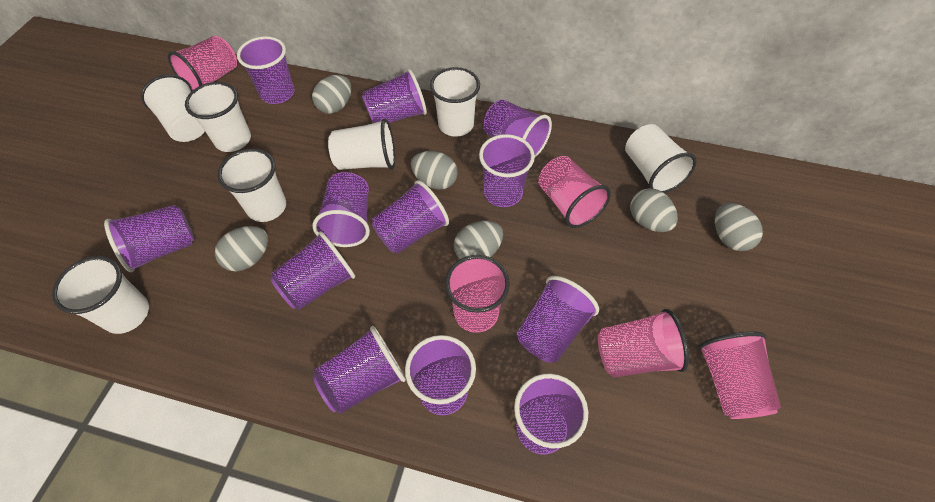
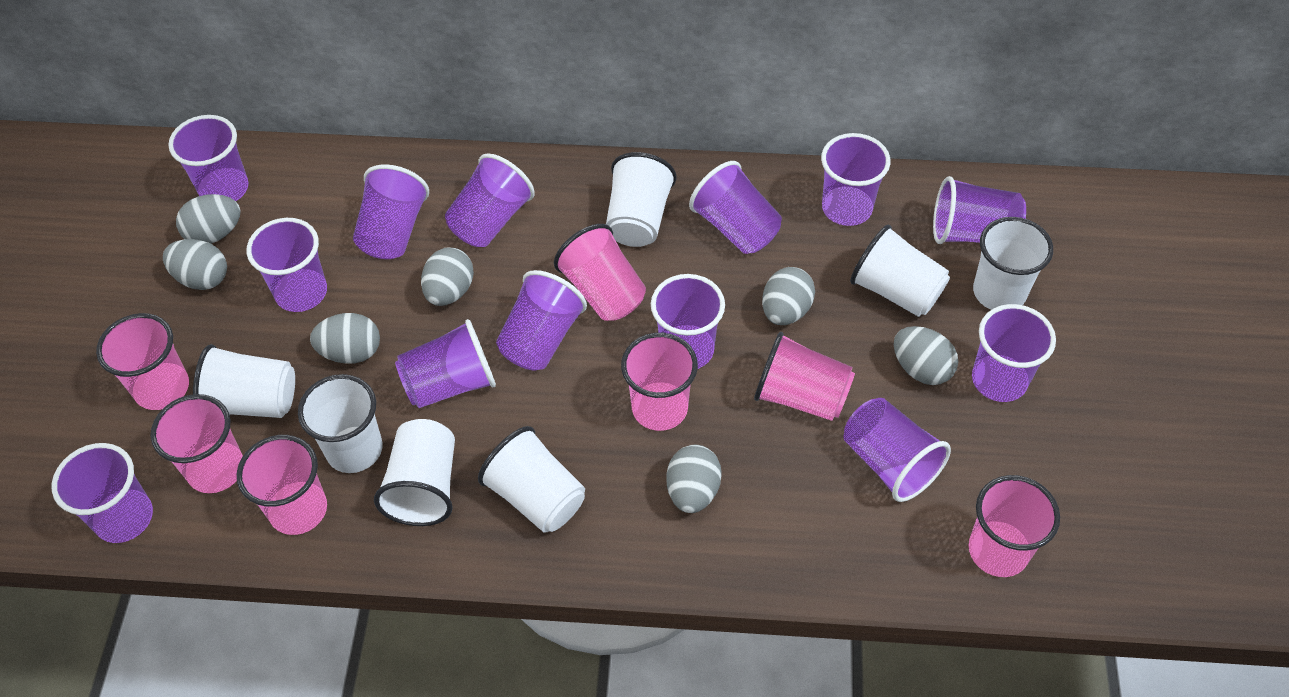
grey egg: 6 -> 7
pink cup: 5 -> 7
purple cup: 12 -> 13

